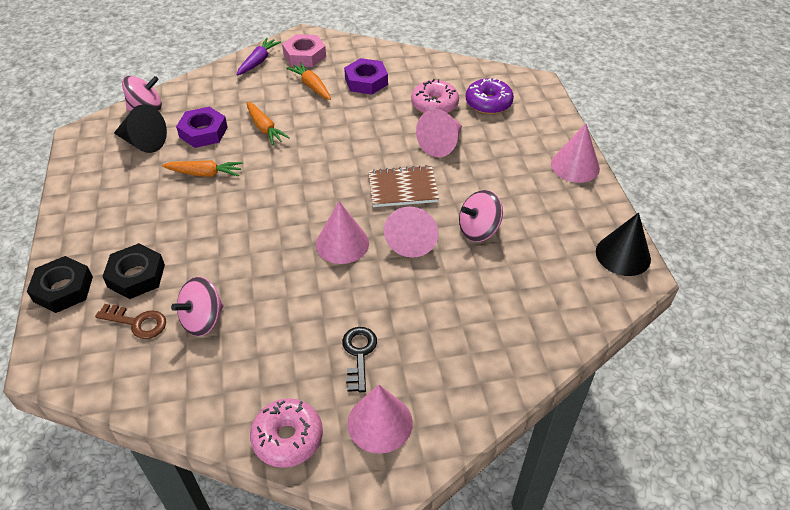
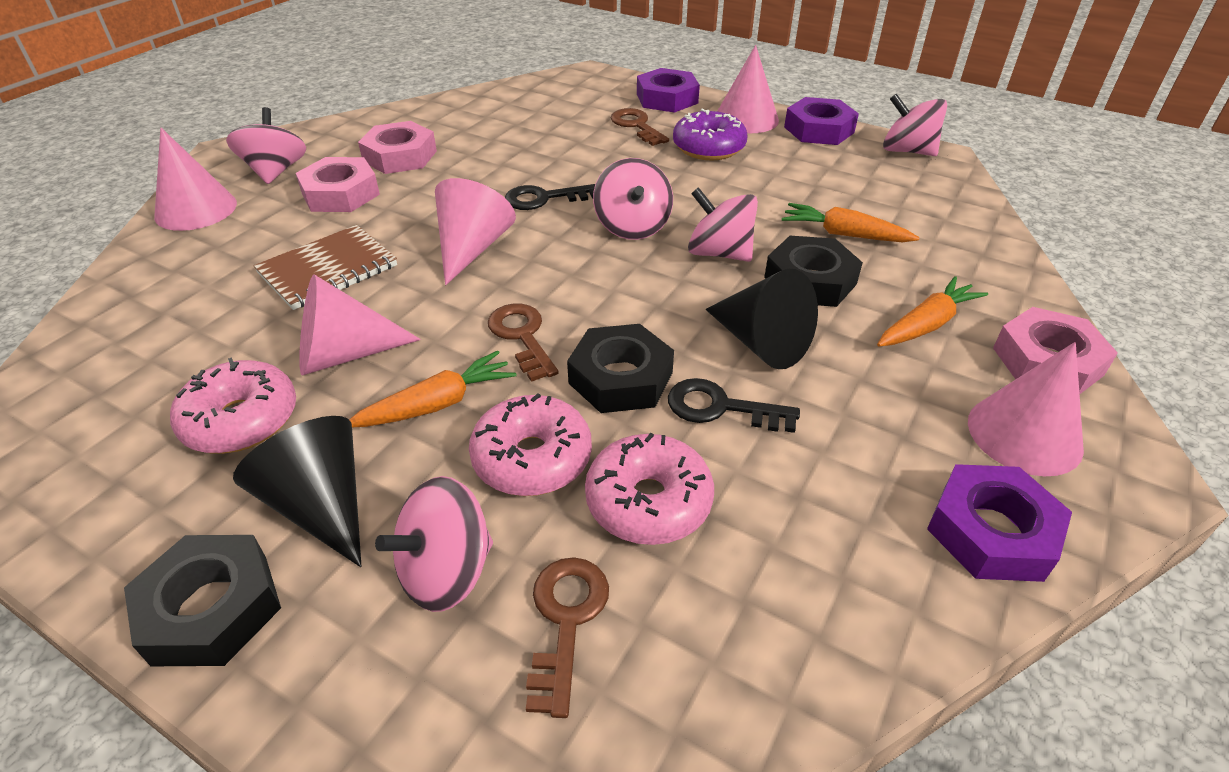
black key: 1 -> 2
black nut: 2 -> 3
brown key: 1 -> 3
pink donut: 2 -> 3
pink nut: 1 -> 3
pink spinning top: 3 -> 5
purple carrot: 1 -> 0
purple nut: 2 -> 3

